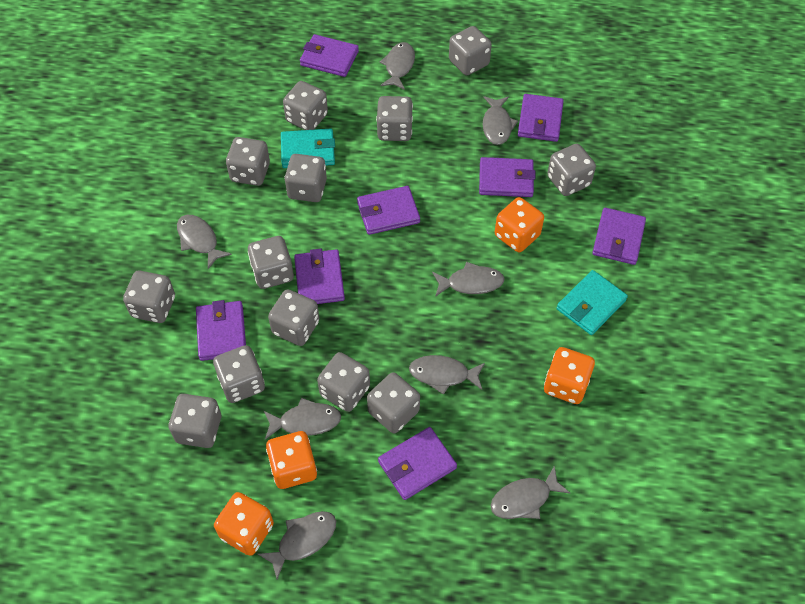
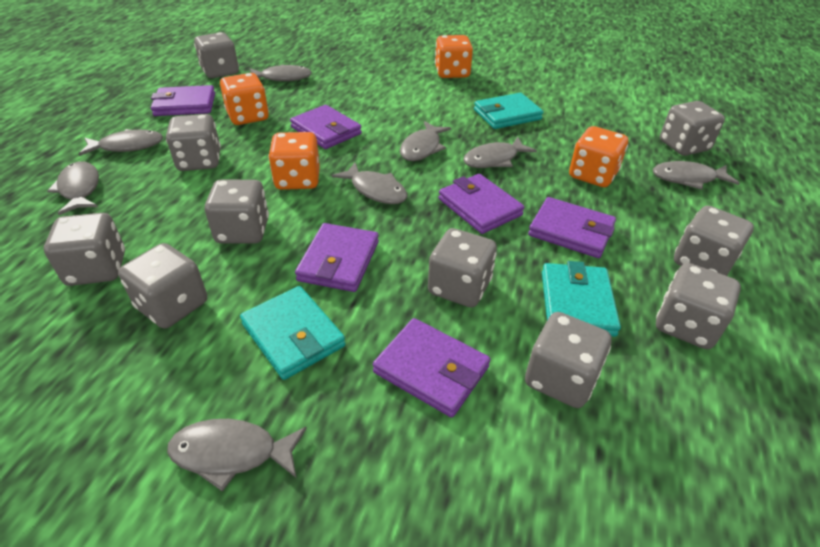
grey dice: 13 -> 10
purple wallet: 8 -> 6
turquoise wallet: 2 -> 3

